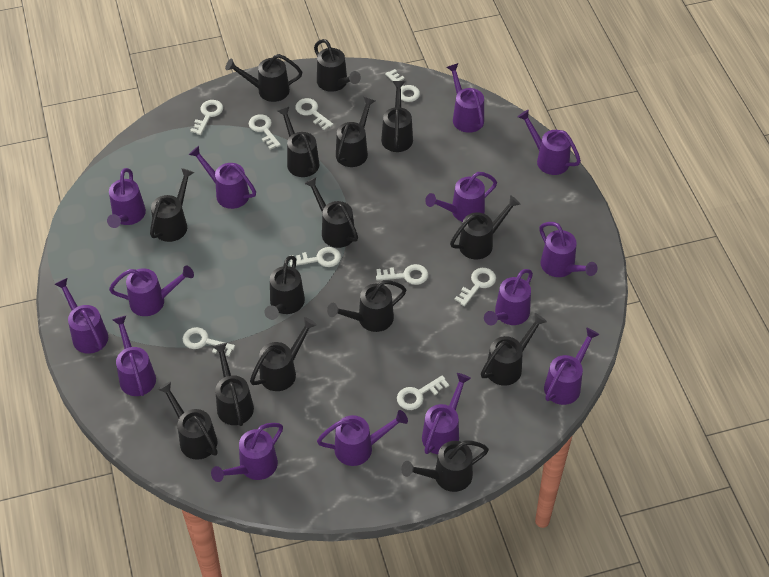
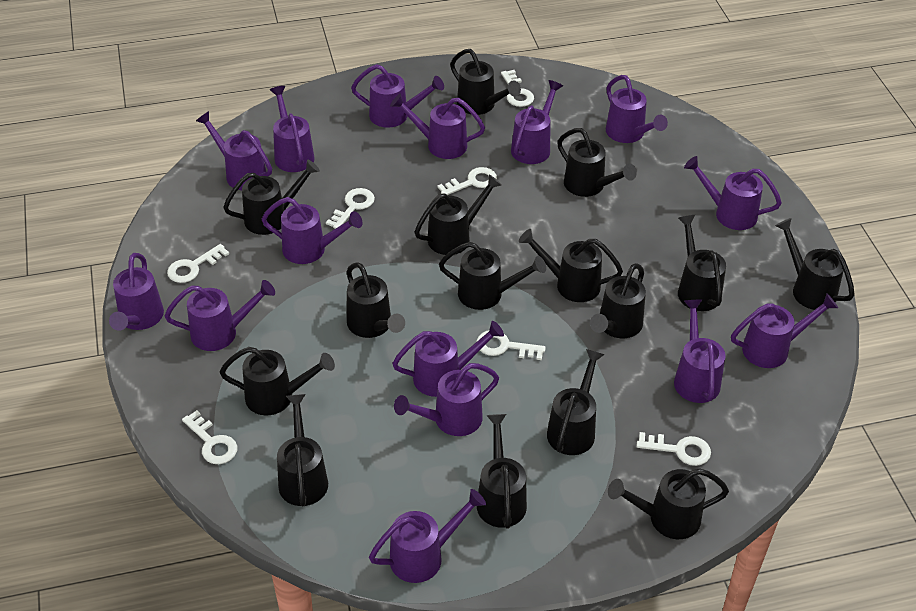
purple watering can: 14 -> 15
white key: 9 -> 7

